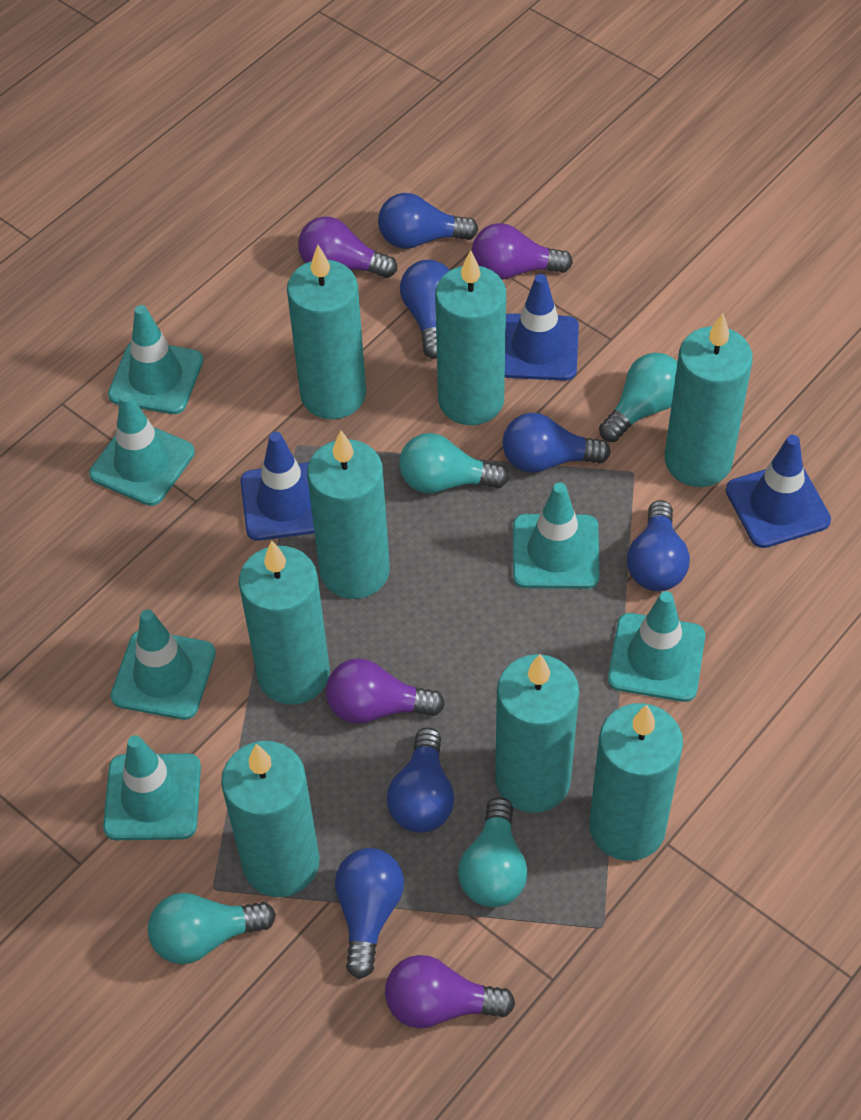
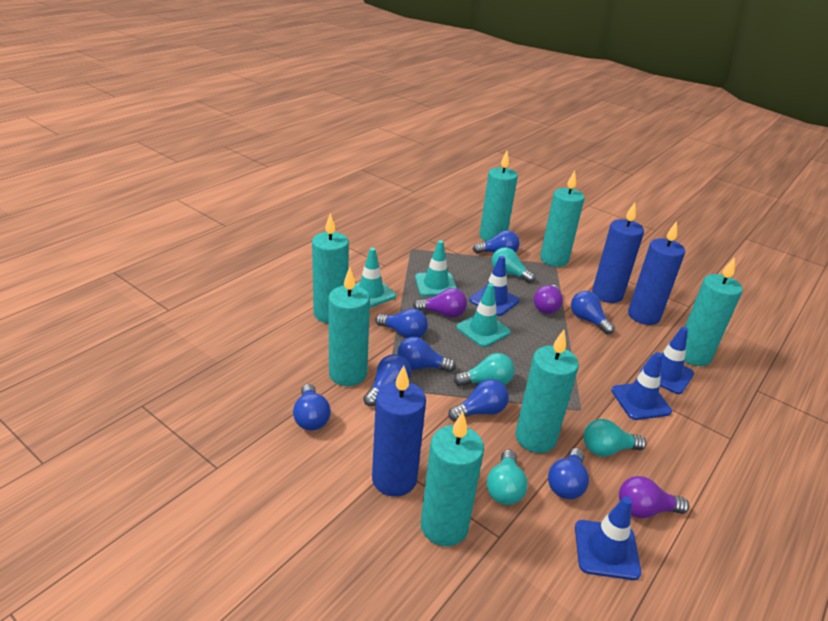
blue candle: 0 -> 3
blue light bulb: 6 -> 8
blue traffic cone: 3 -> 4
purple light bulb: 4 -> 3
turquoise candle: 8 -> 7
turquoise traffic cone: 6 -> 3

